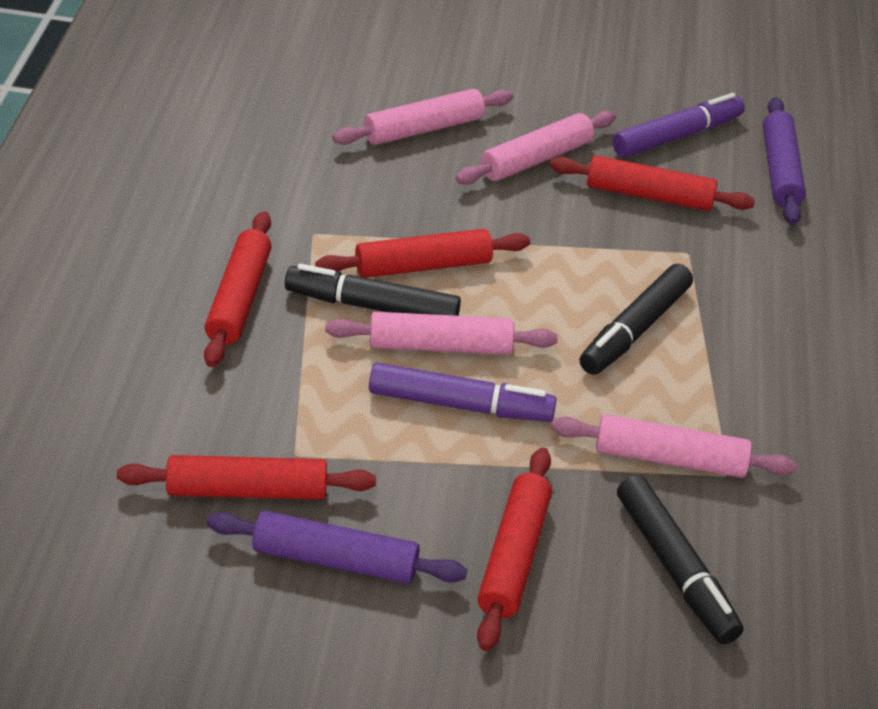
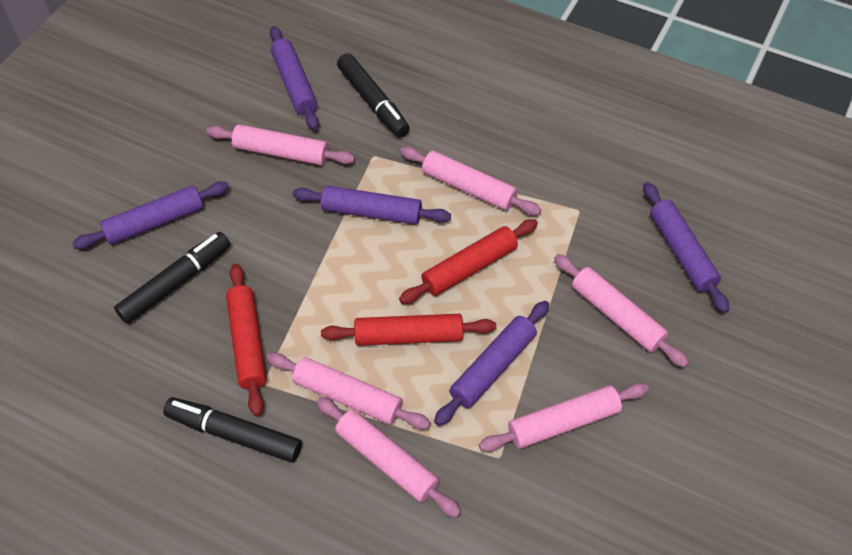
pink rolling pin: 4 -> 6
purple marker: 2 -> 0
purple rolling pin: 2 -> 5
red rolling pin: 5 -> 3

